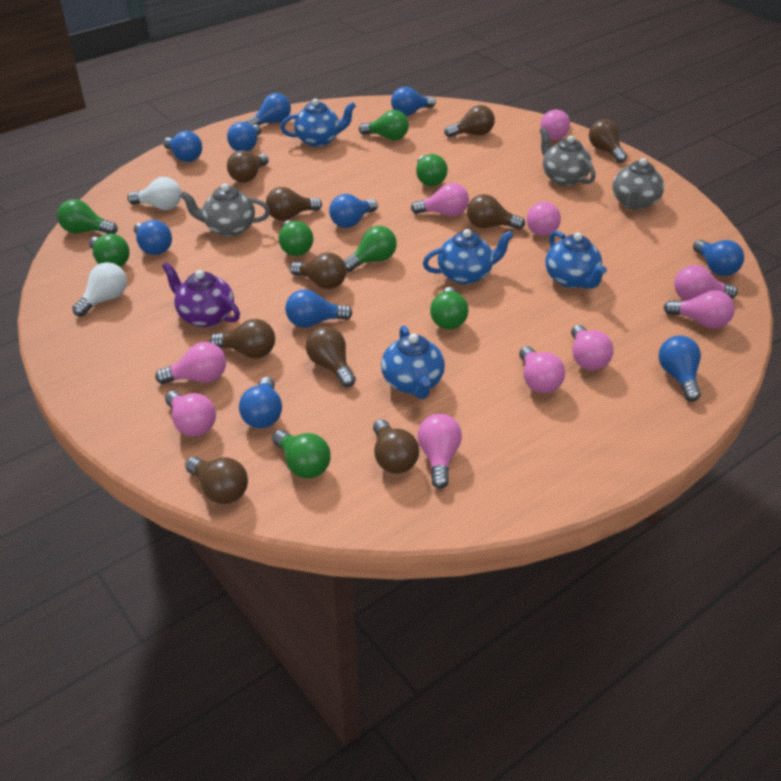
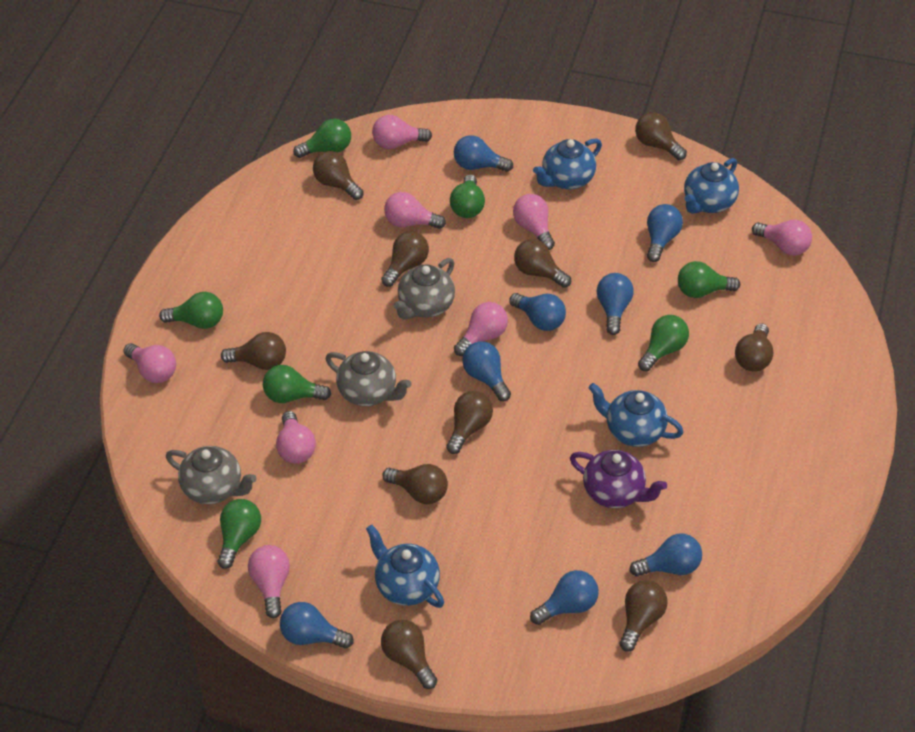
blue light bulb: 10 -> 8
green light bulb: 8 -> 7
pink light bulb: 10 -> 8
white light bulb: 2 -> 0

